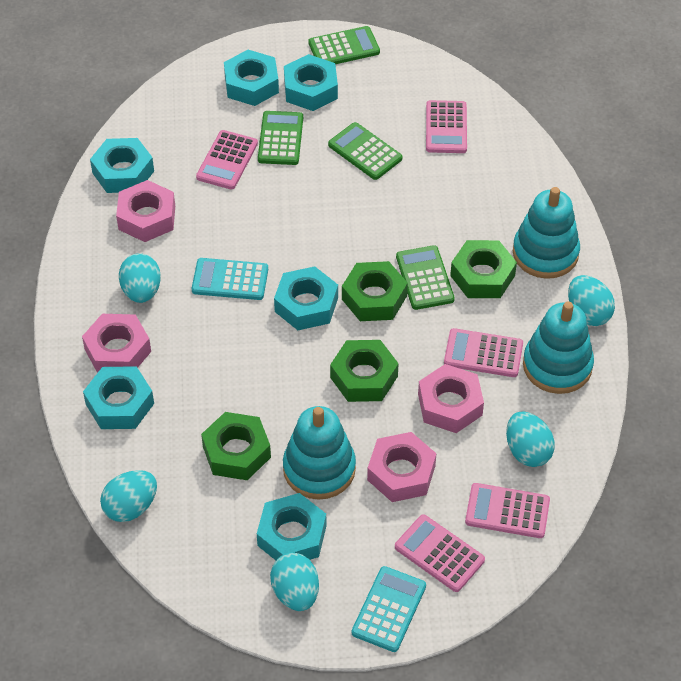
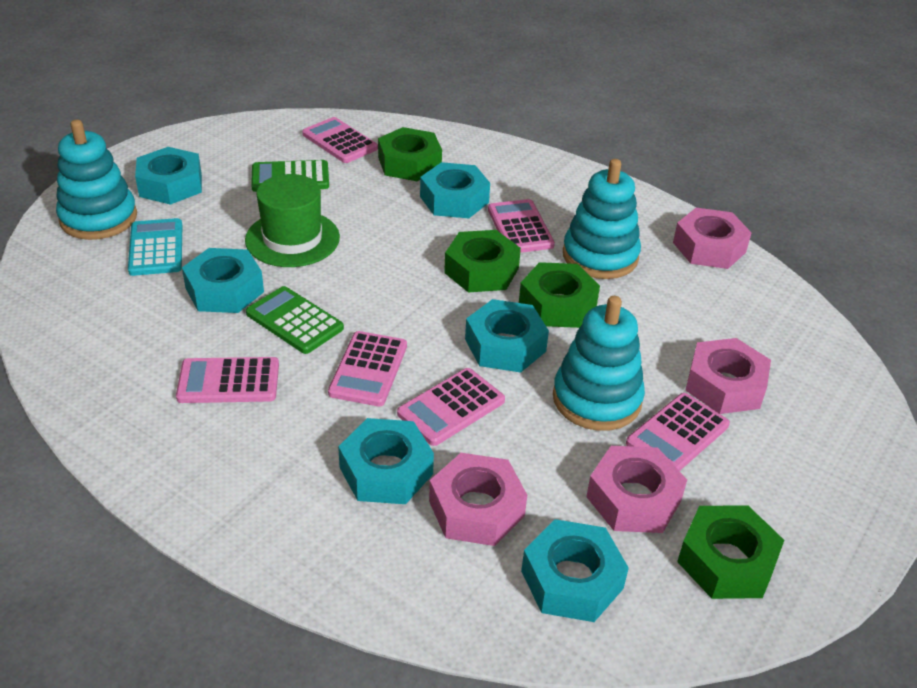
green calculator: 4 -> 2
green hat: 0 -> 1
pink calculator: 5 -> 6
turquoise calculator: 2 -> 1
turquoise egg: 5 -> 0

